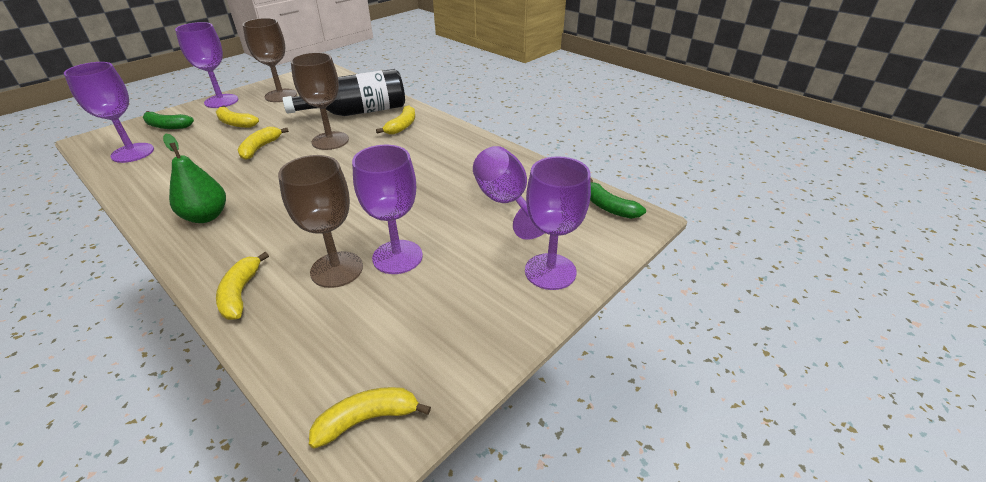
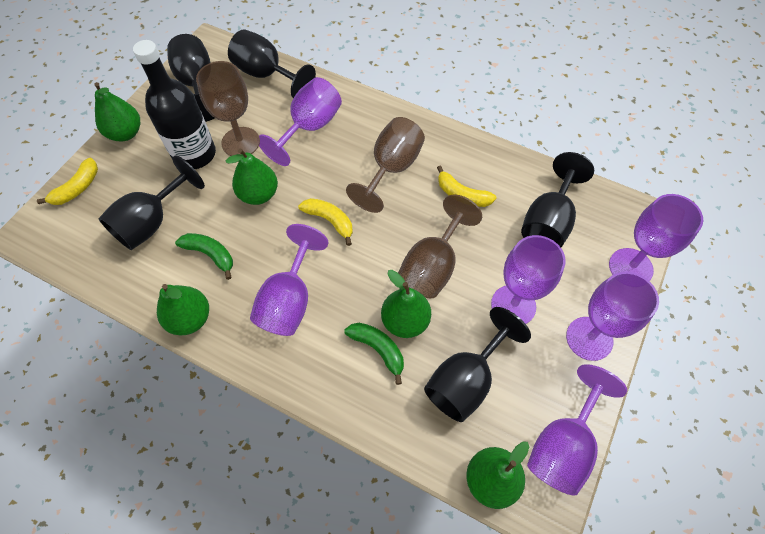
black goblet: 0 -> 5
green pear: 1 -> 5
purple goblet: 5 -> 6
yellow banana: 5 -> 3

